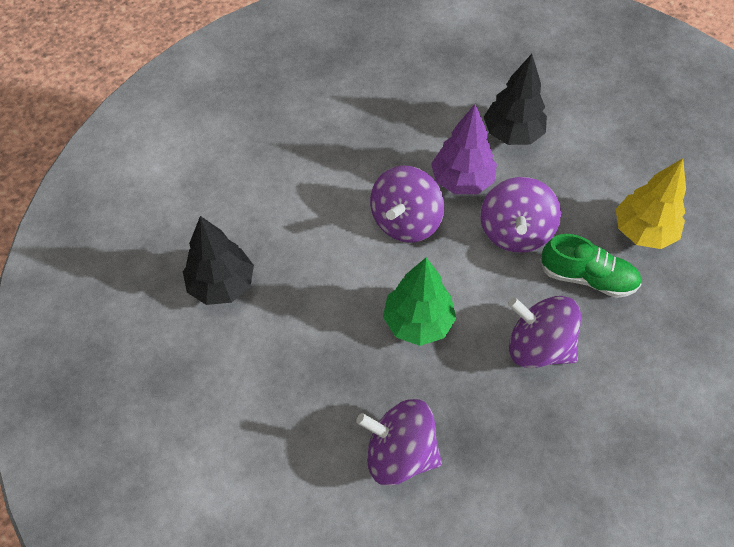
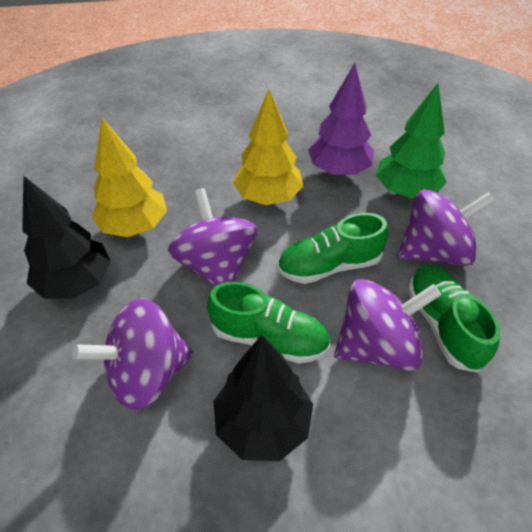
green shoe: 1 -> 3
yellow tree: 1 -> 2

